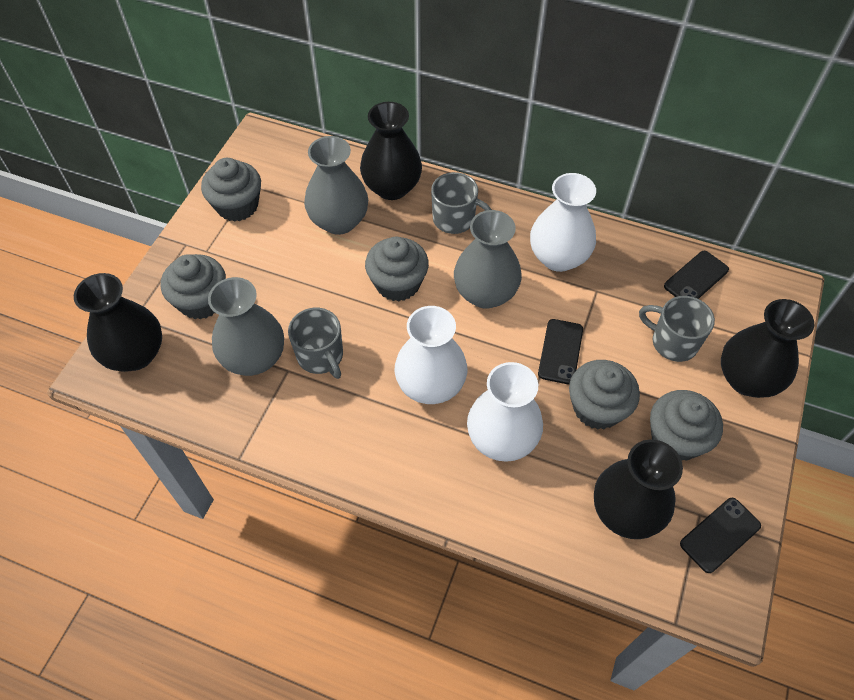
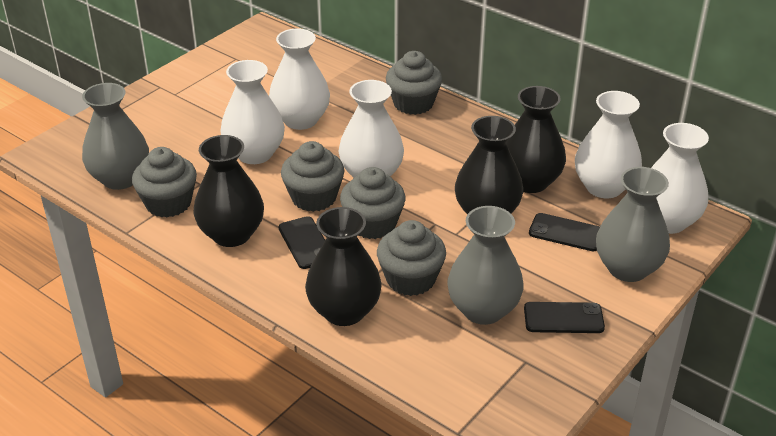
grey mug: 3 -> 0
white vase: 3 -> 5

